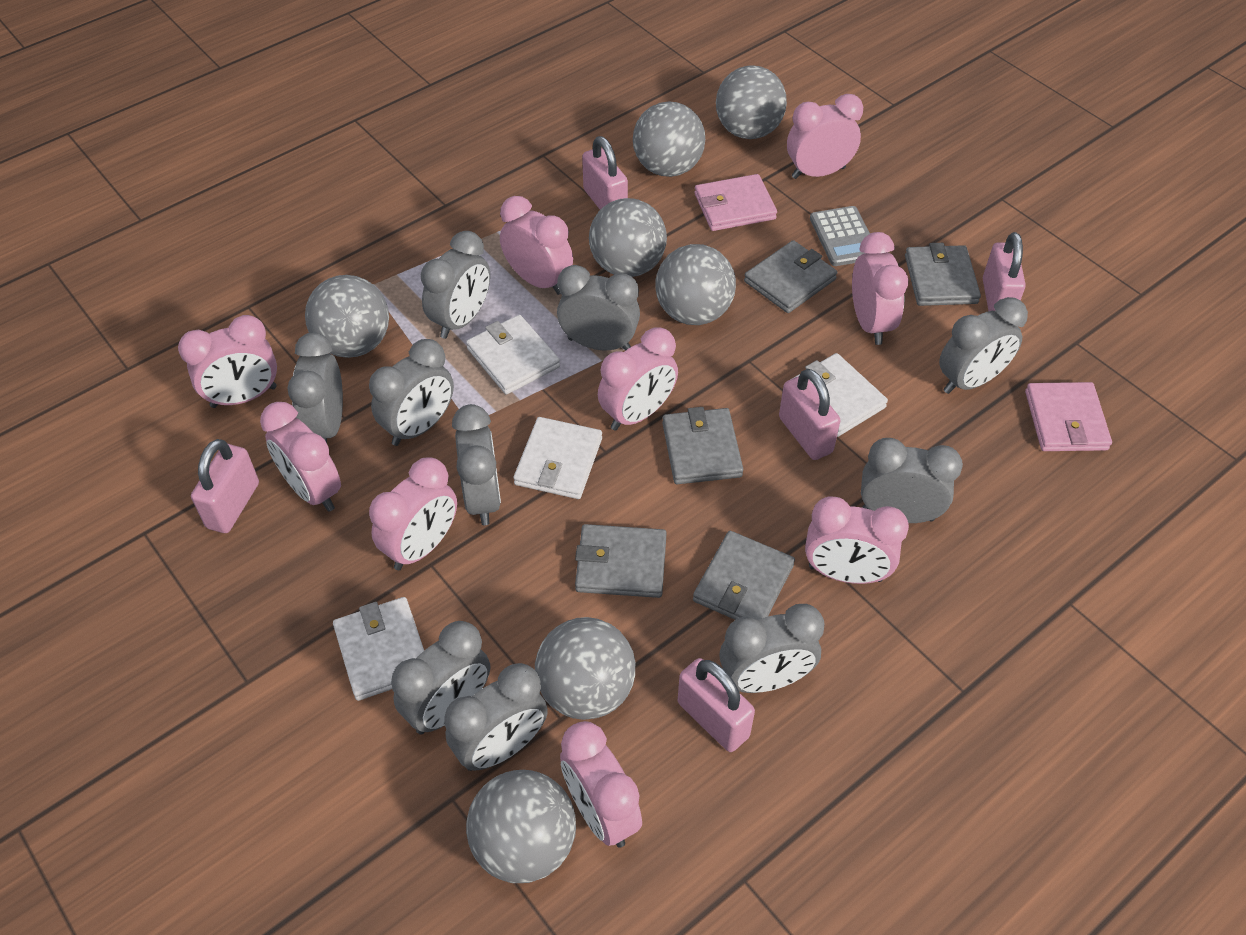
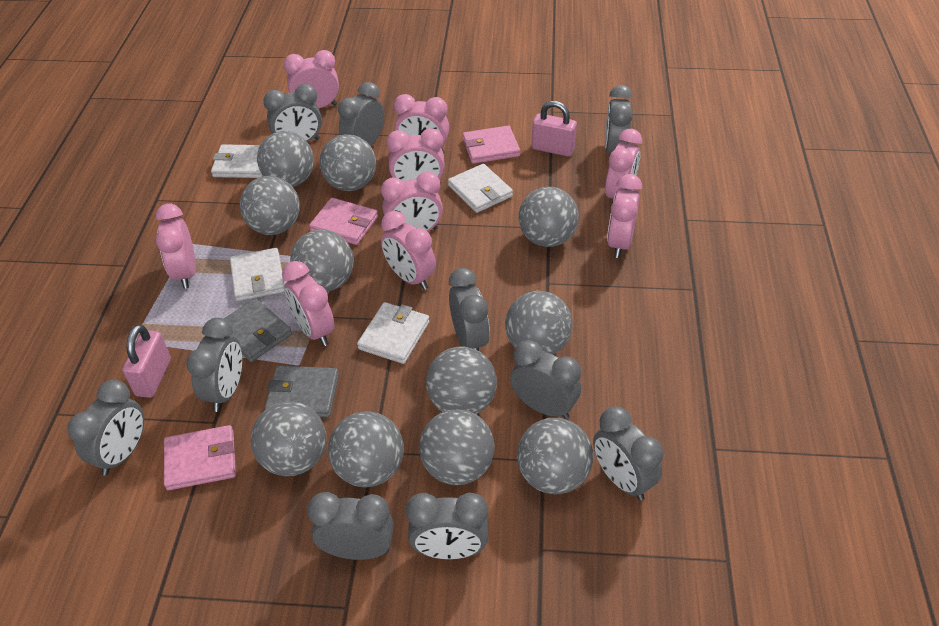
grey ball: 7 -> 11
grey calculator: 1 -> 0
grey wallet: 5 -> 2
pink padlock: 5 -> 2
pink wallet: 2 -> 3

